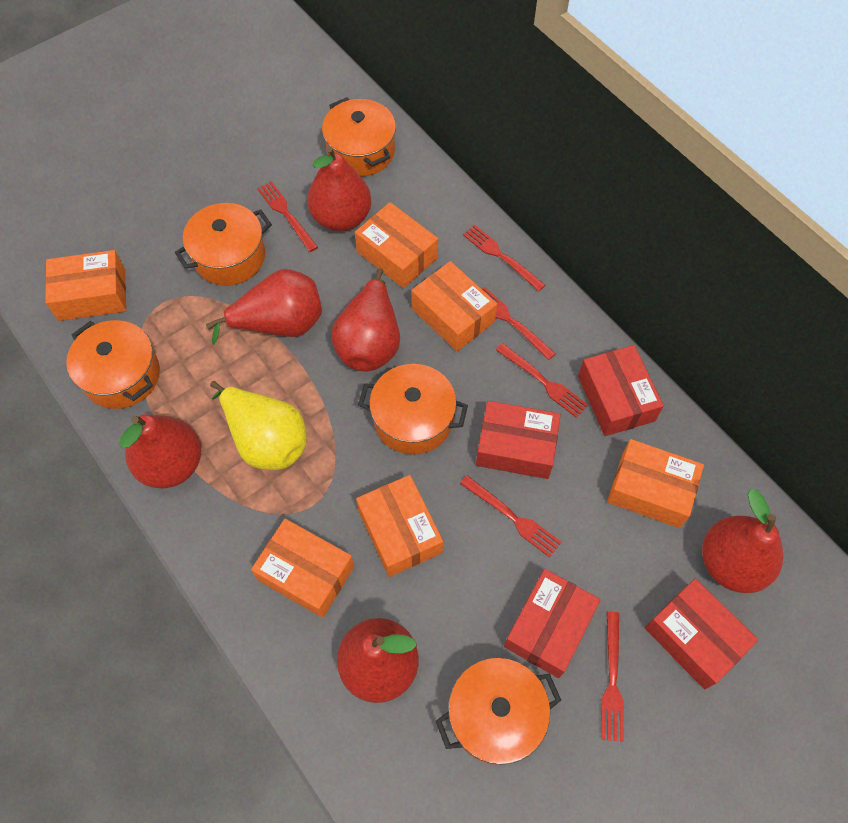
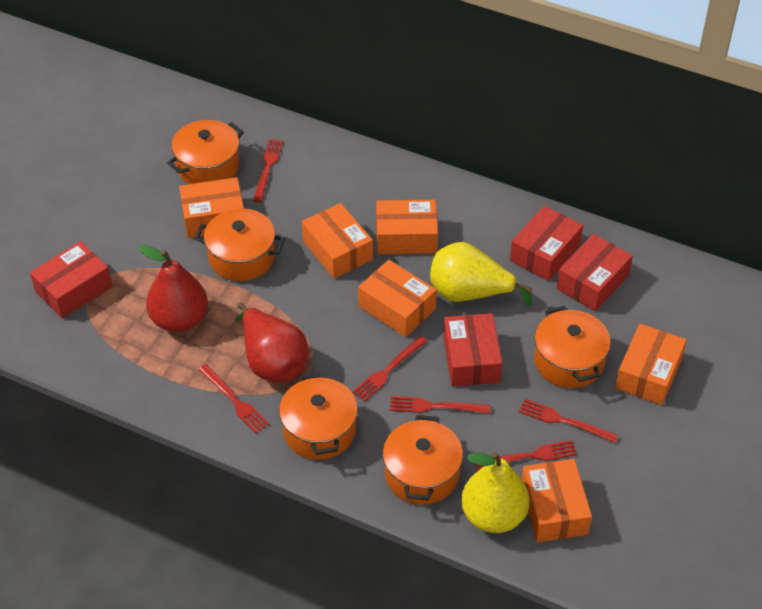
red pear: 6 -> 2
yellow pear: 1 -> 2

